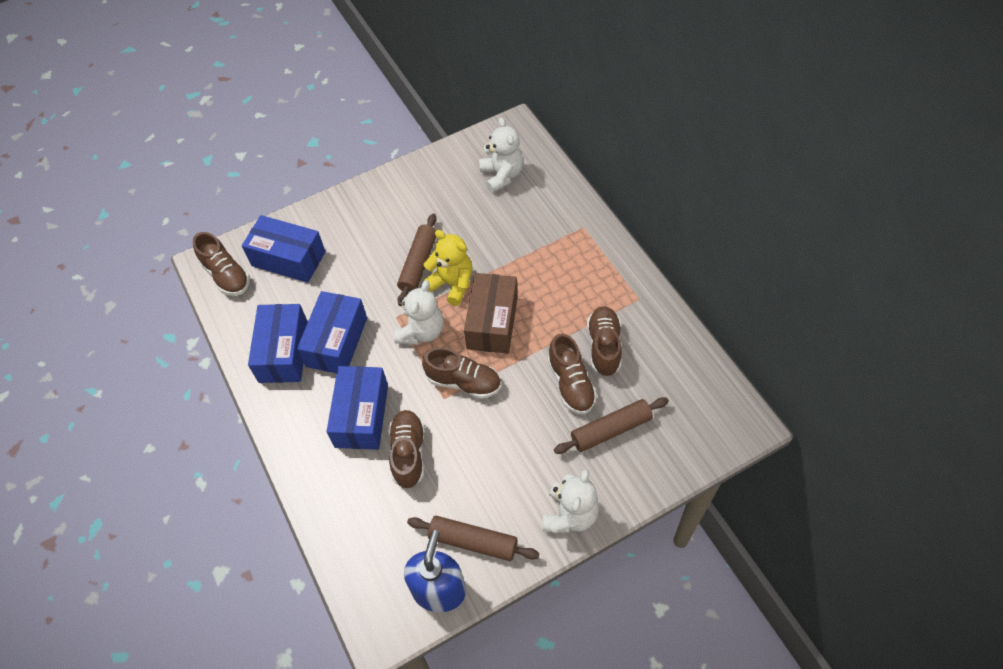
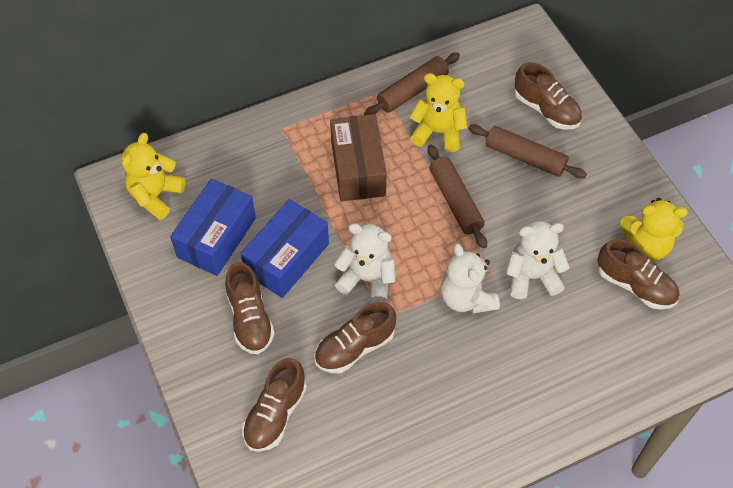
blue box: 4 -> 2
blue soap dispenser: 1 -> 0
yellow teddy bear: 1 -> 3

